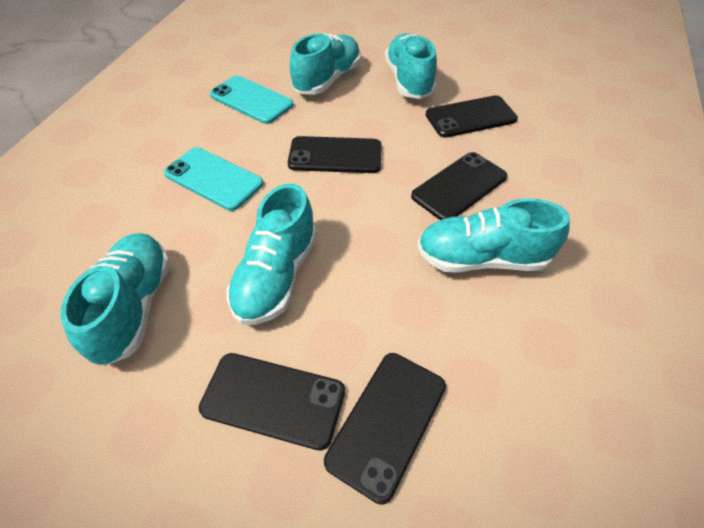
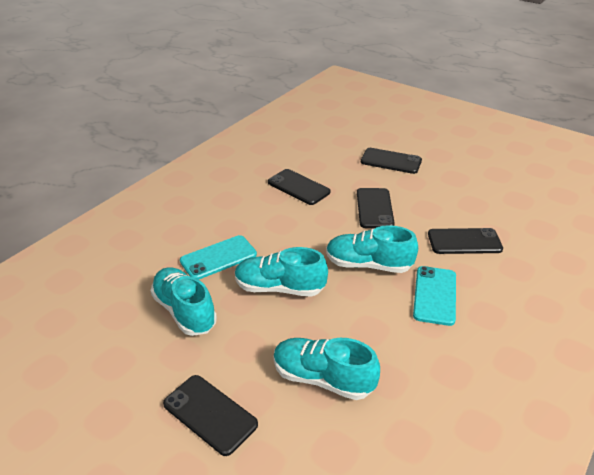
turquoise shoe: 5 -> 4

